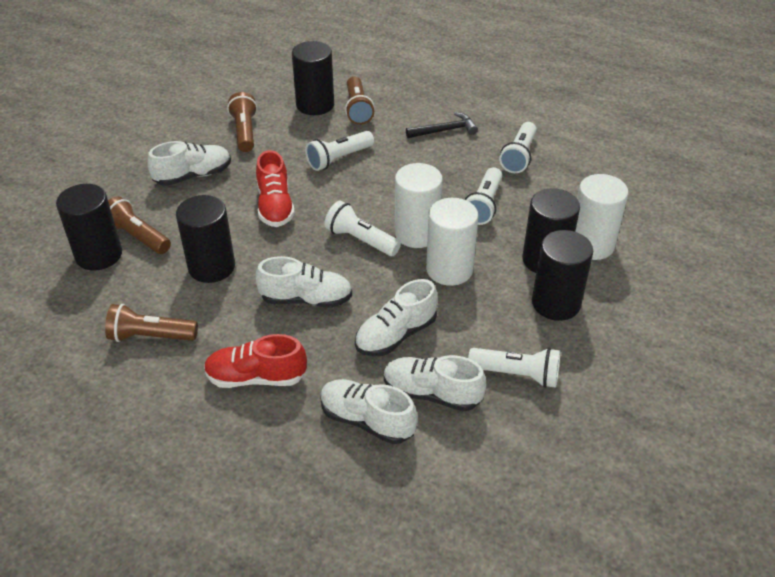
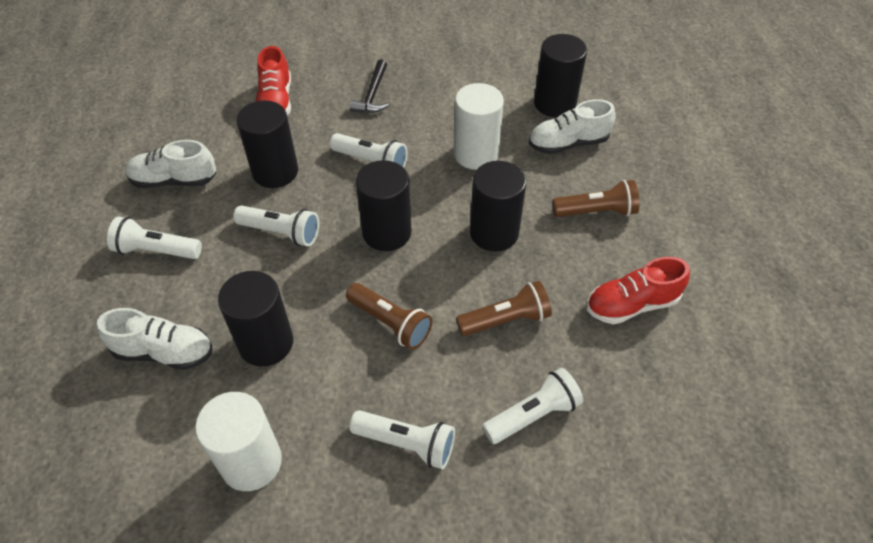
brown flashlight: 4 -> 3
white cylinder: 3 -> 2
white shoe: 5 -> 3

